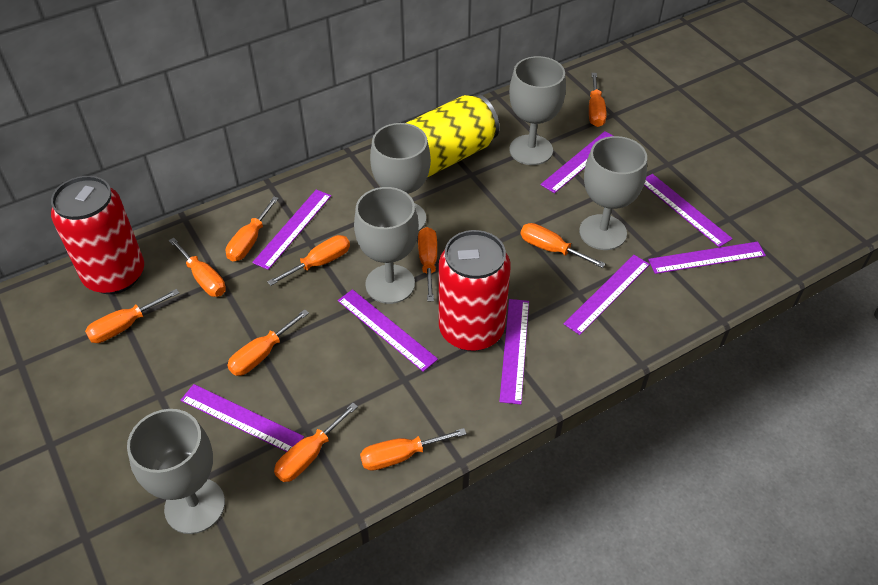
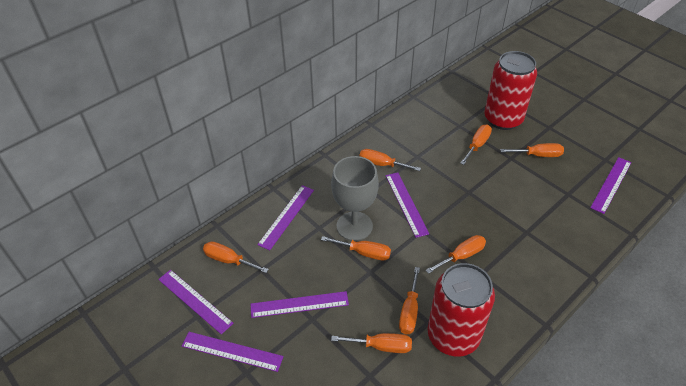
grey goblet: 5 -> 1
orange screwdriver: 10 -> 8
purple ruler: 8 -> 6
yellow can: 1 -> 0

